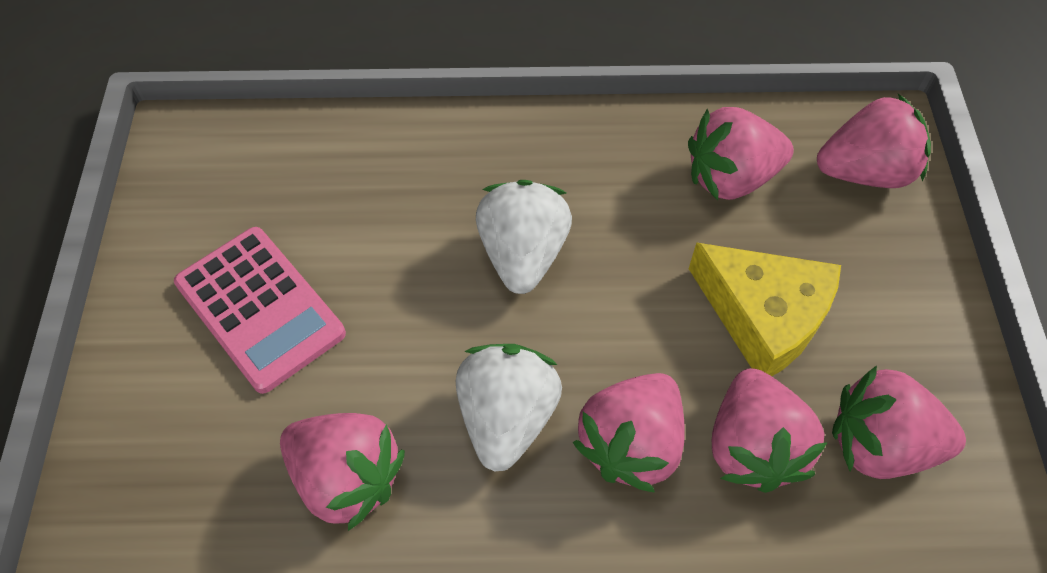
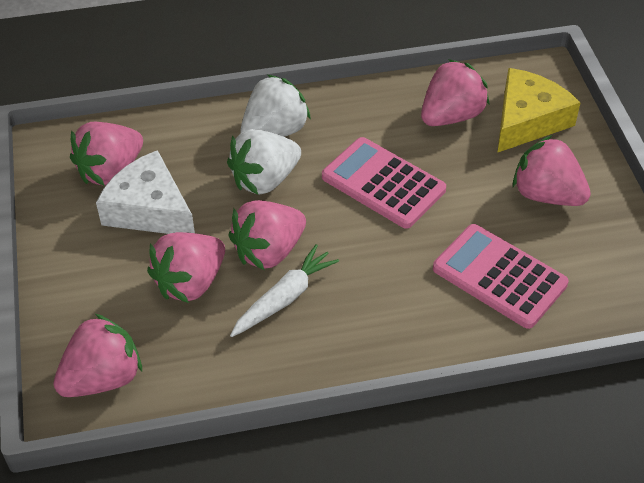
pink calculator: 1 -> 2
white carrot: 0 -> 1
white cheese: 0 -> 1

